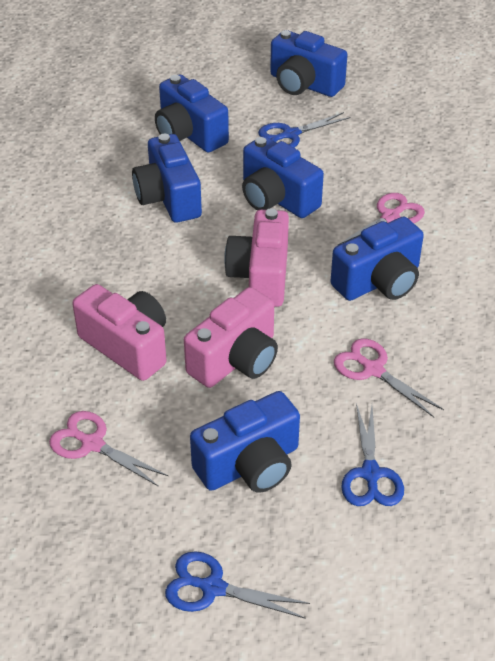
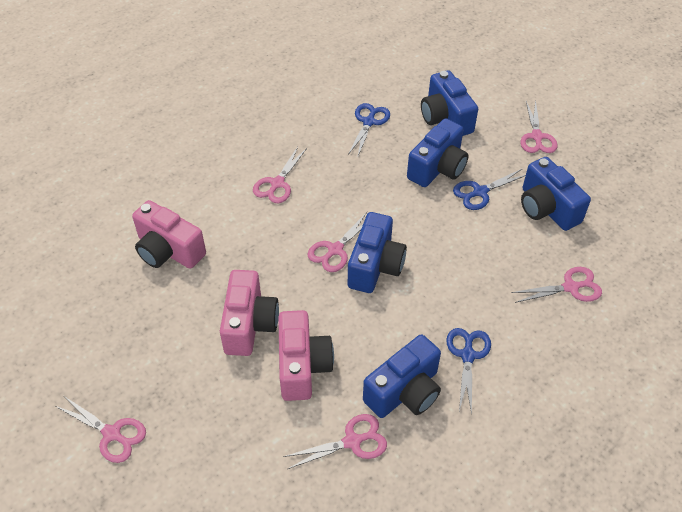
blue camera: 6 -> 5
pink scissors: 3 -> 6

